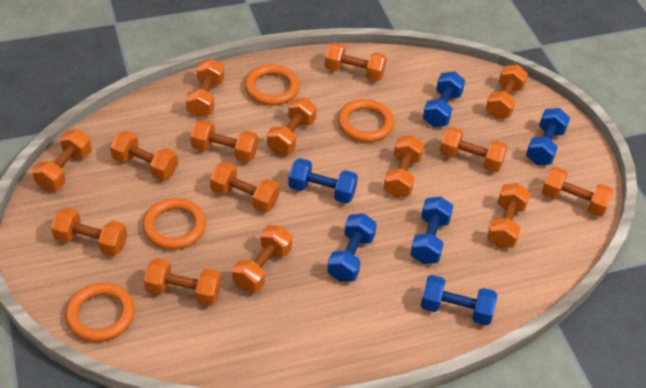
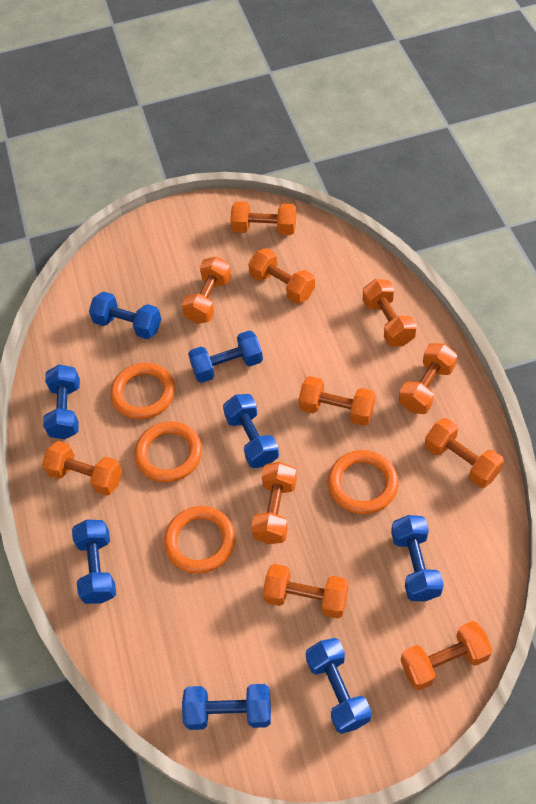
blue dumbbell: 6 -> 8
orange dumbbell: 15 -> 11

